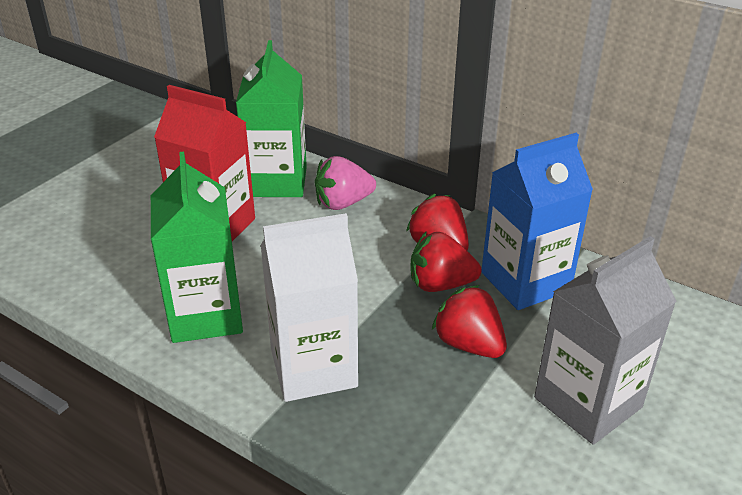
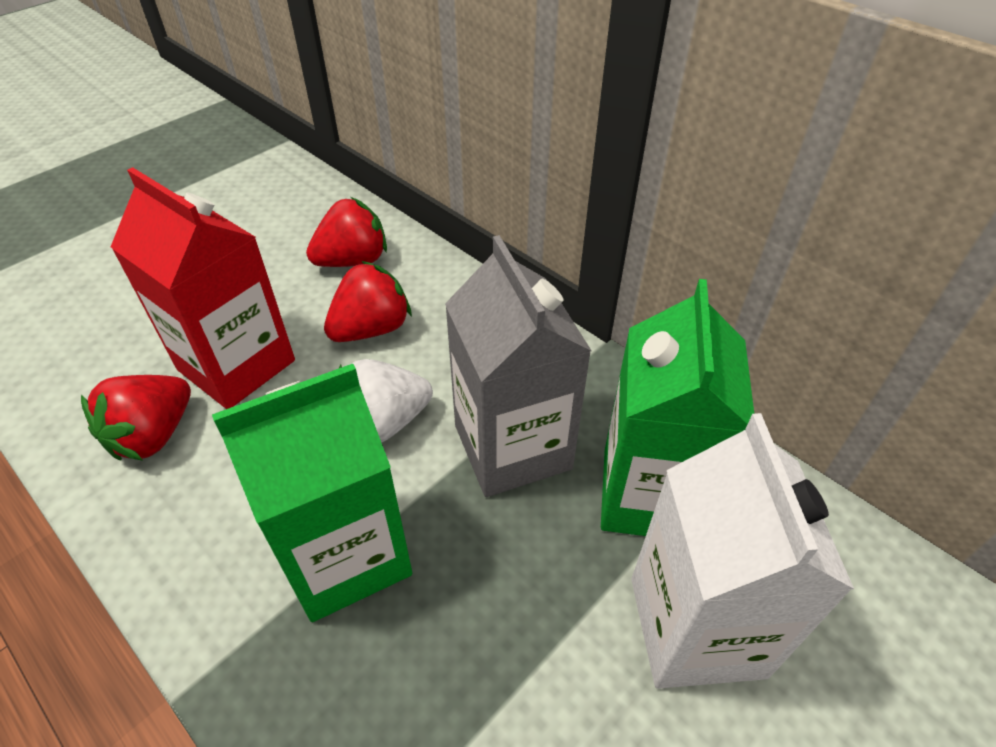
blue carton: 1 -> 0
pink strawberry: 1 -> 0
white strawberry: 0 -> 1

